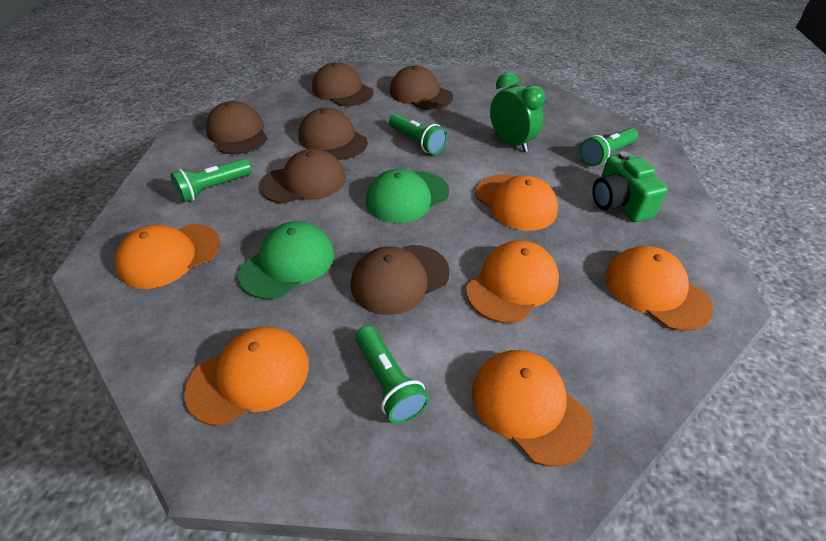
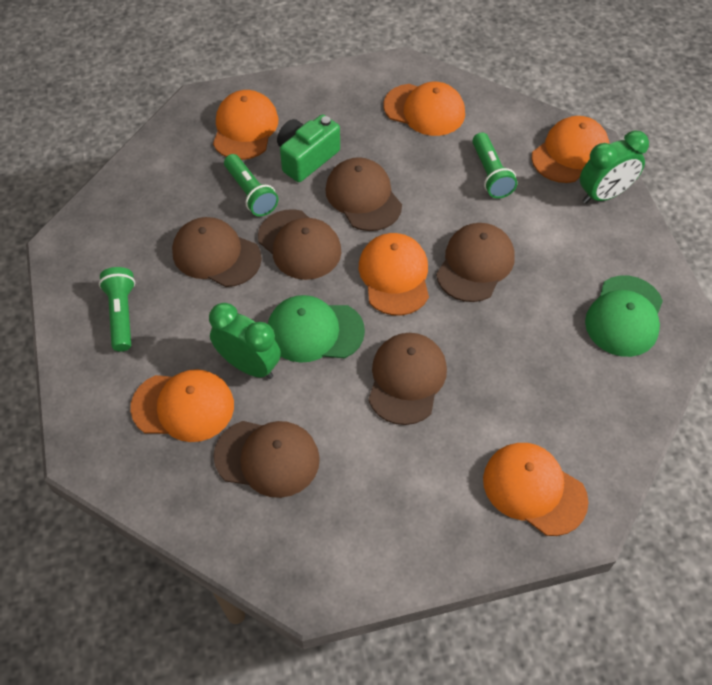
green clock: 1 -> 2
green flashlight: 4 -> 3

